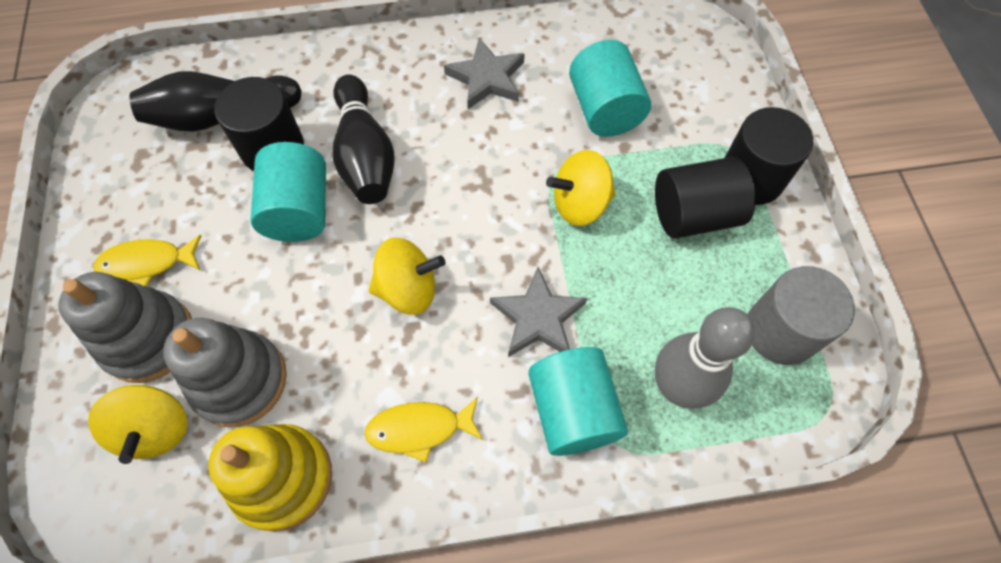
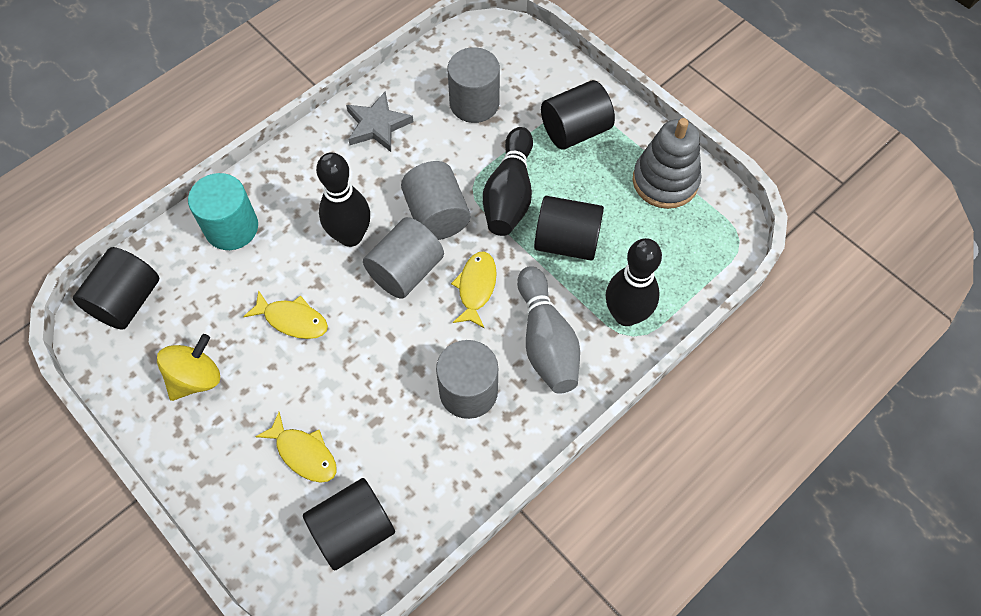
black bowling pin: 2 -> 3
black cylinder: 3 -> 4
grey cylinder: 1 -> 4
grey stacking toy: 2 -> 1
grey star: 2 -> 1
turquoise cylinder: 3 -> 1
yellow fish: 2 -> 3
yellow spinning top: 3 -> 1
yellow stacking toy: 1 -> 0

